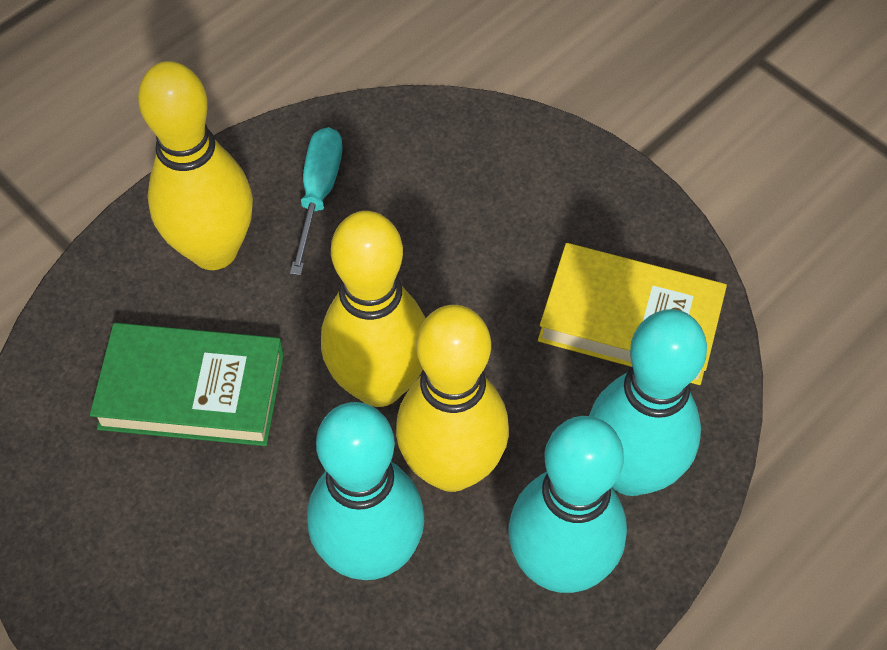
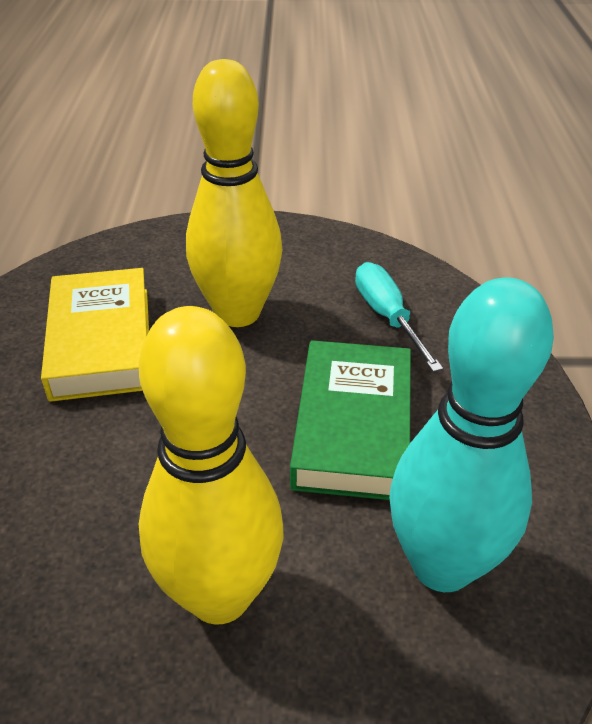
turquoise bowling pin: 3 -> 1
yellow bowling pin: 3 -> 2

